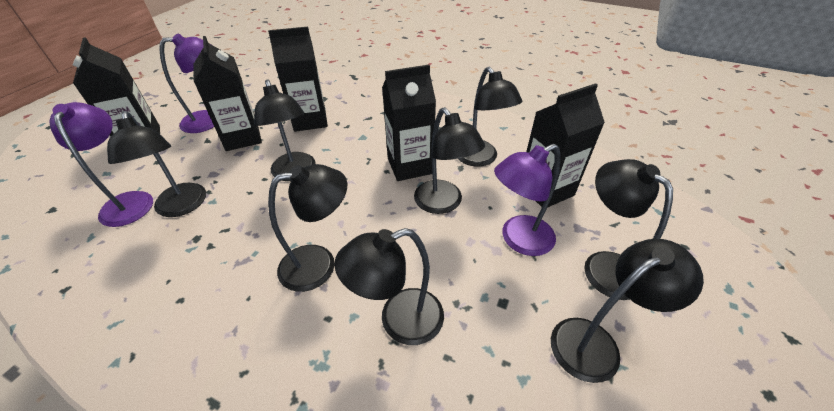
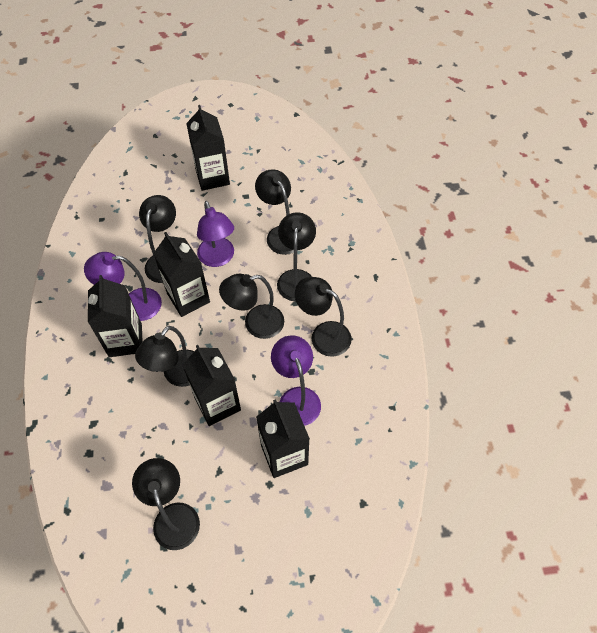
black lamp: 8 -> 7

